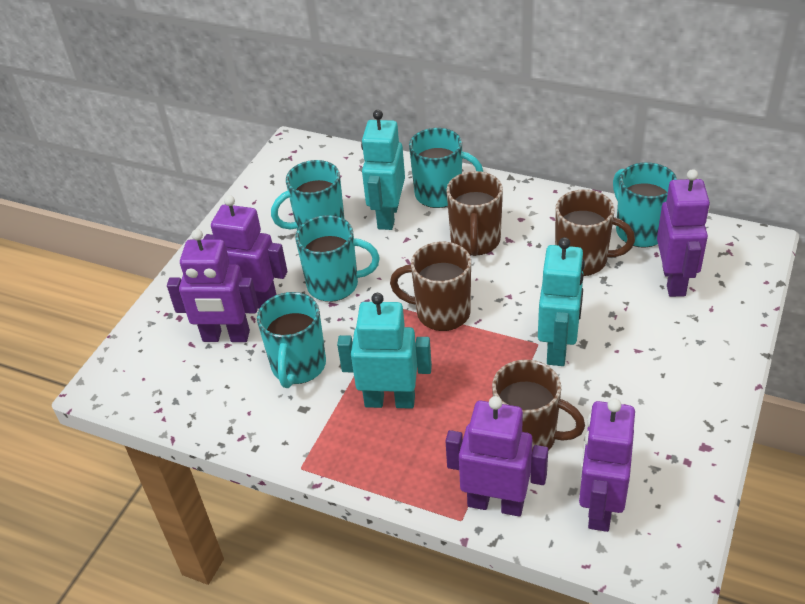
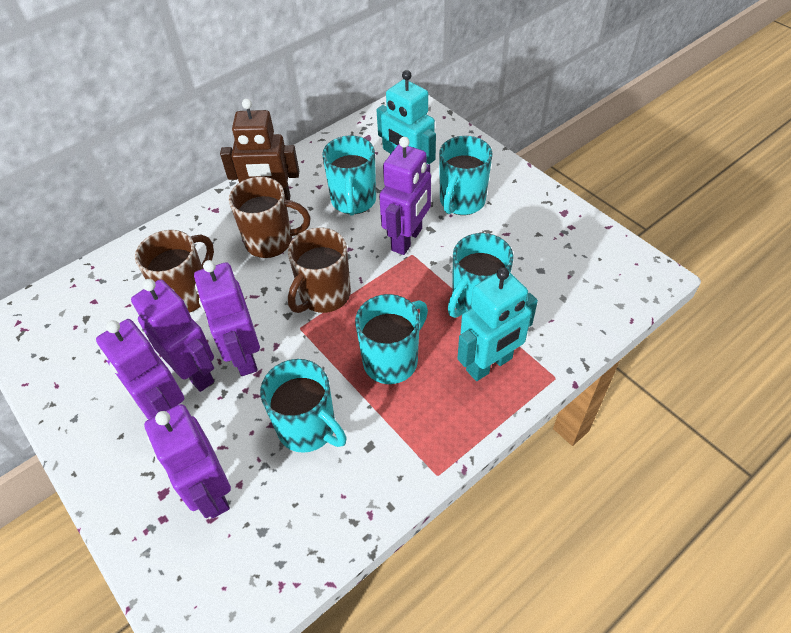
brown mug: 4 -> 3
brown robot: 0 -> 1
turquoise robot: 3 -> 2

